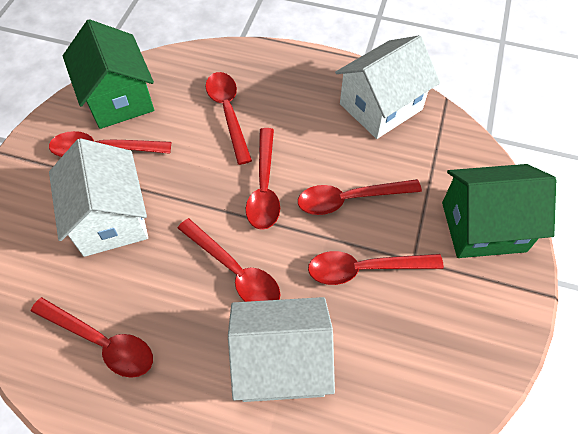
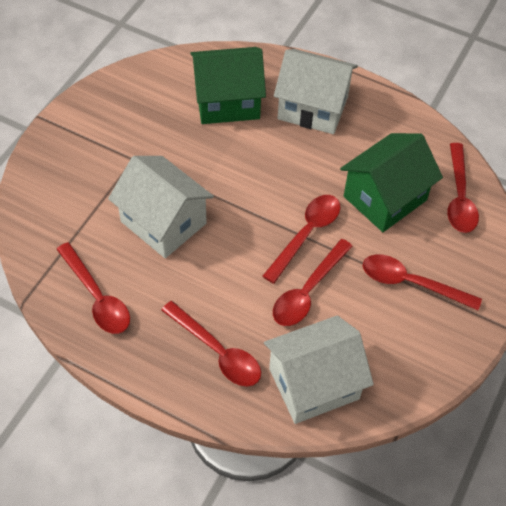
red spoon: 7 -> 6

